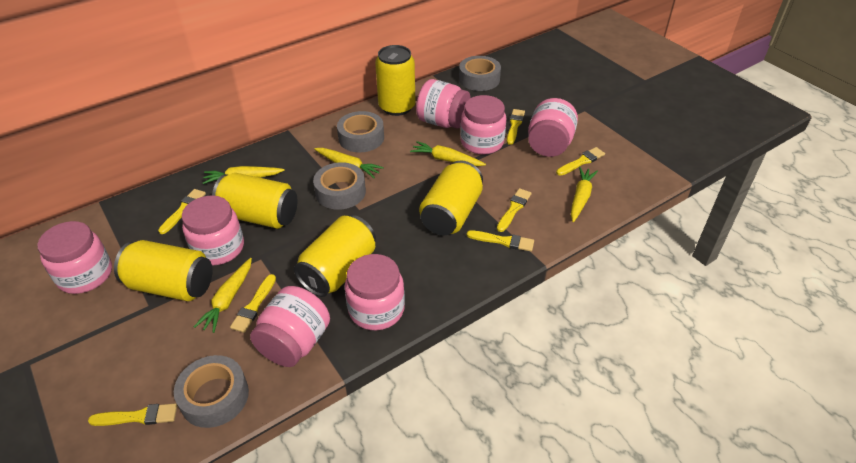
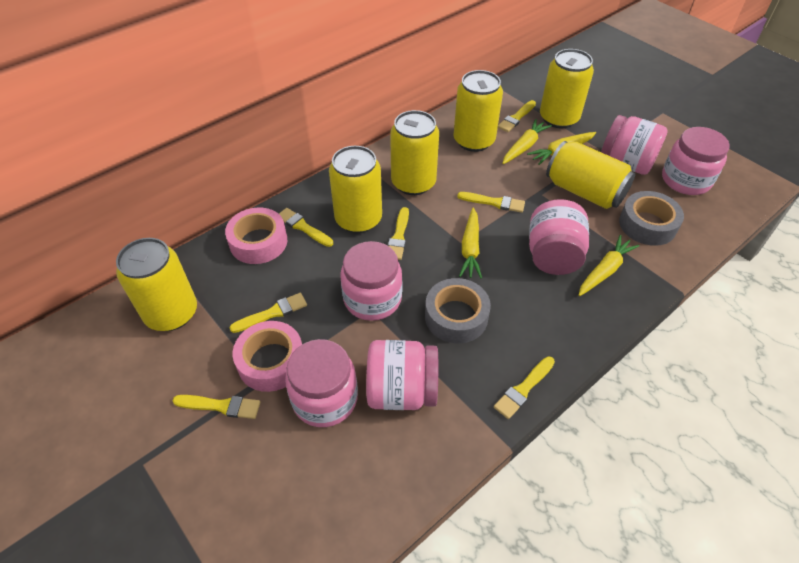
grey tape: 4 -> 2
pink jar: 7 -> 6
pink tape: 0 -> 2
yellow can: 5 -> 6
yellow carrot: 5 -> 4

